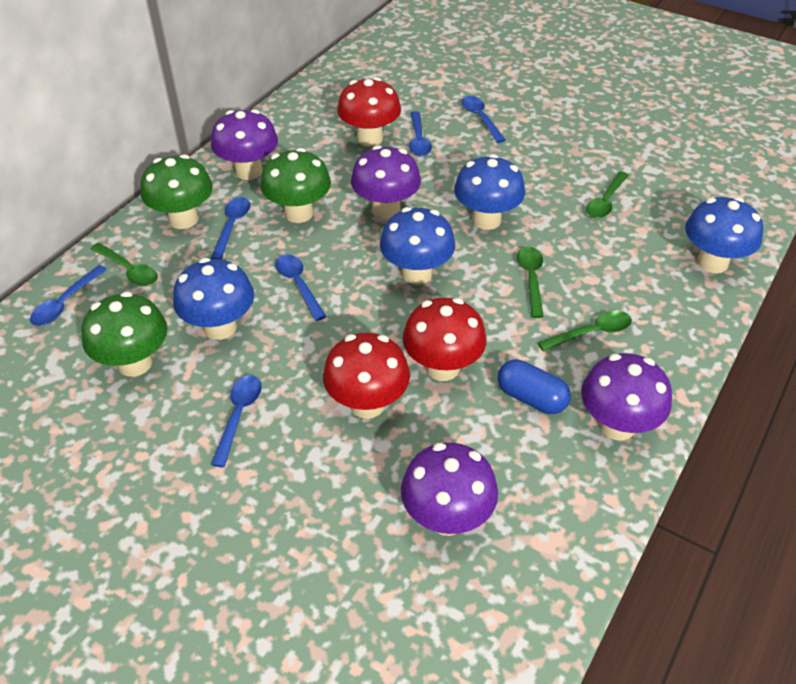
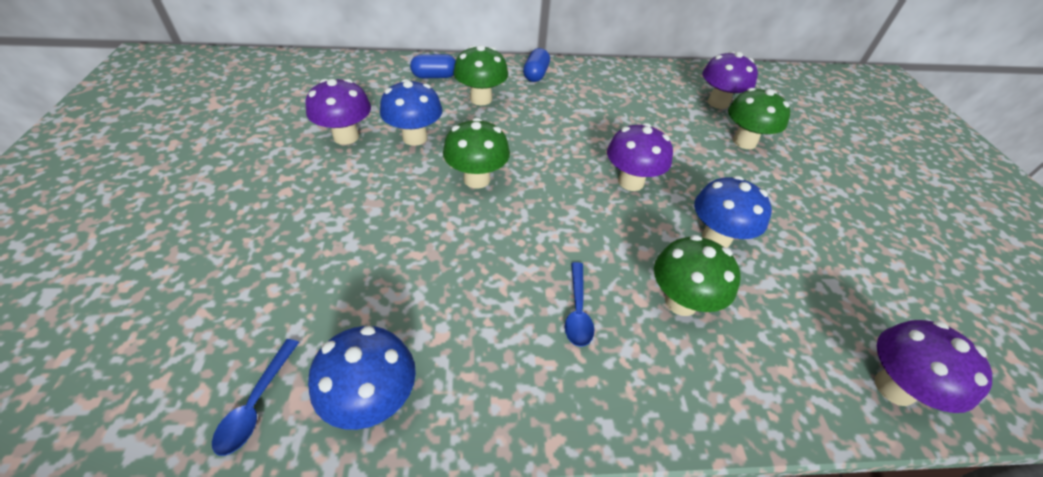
blue capsule: 1 -> 2
blue mushroom: 4 -> 3
blue spoon: 6 -> 2
green mushroom: 3 -> 4
green spoon: 4 -> 0
red mushroom: 3 -> 0

